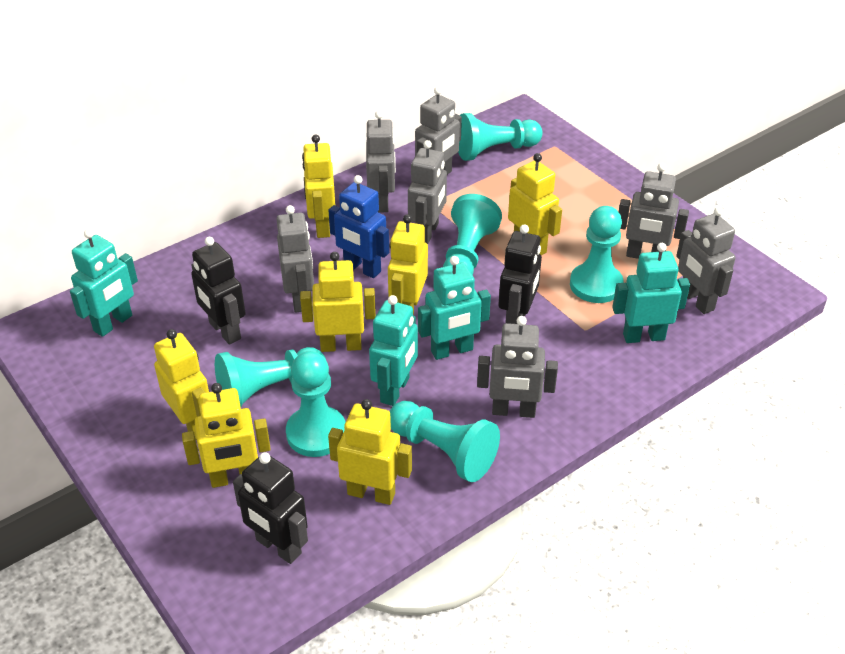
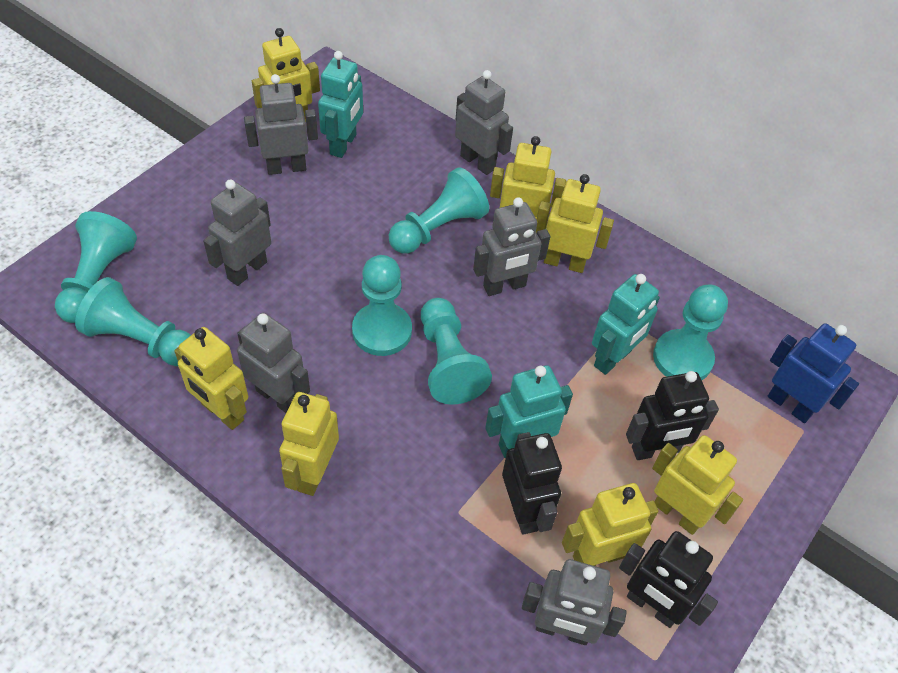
grey robot: 7 -> 6
turquoise robot: 4 -> 3

